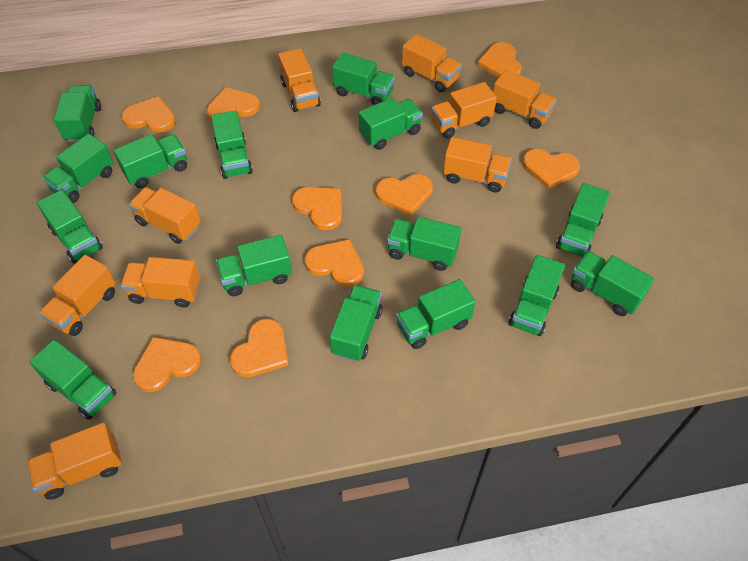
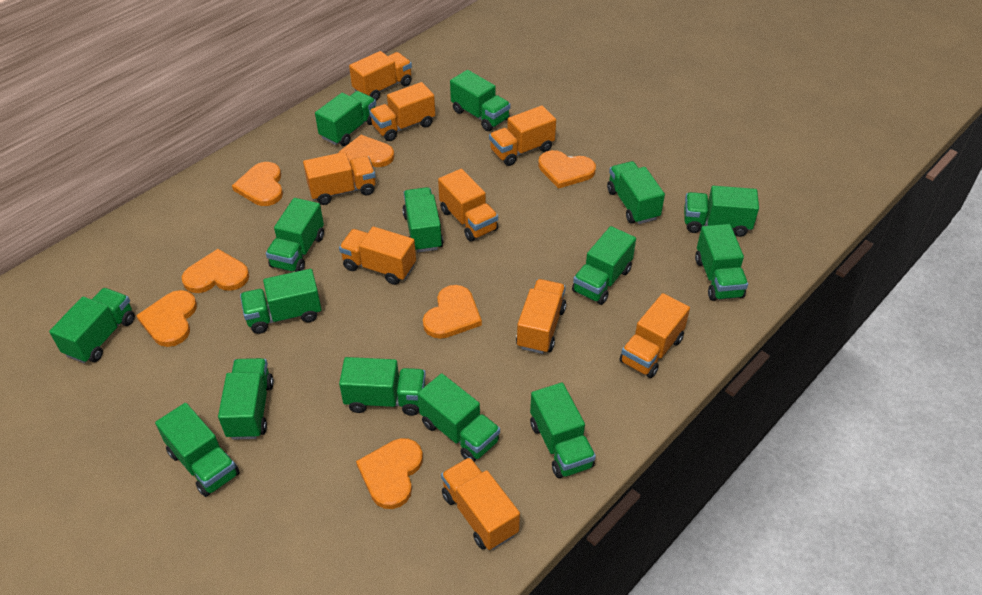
orange heart: 9 -> 7

